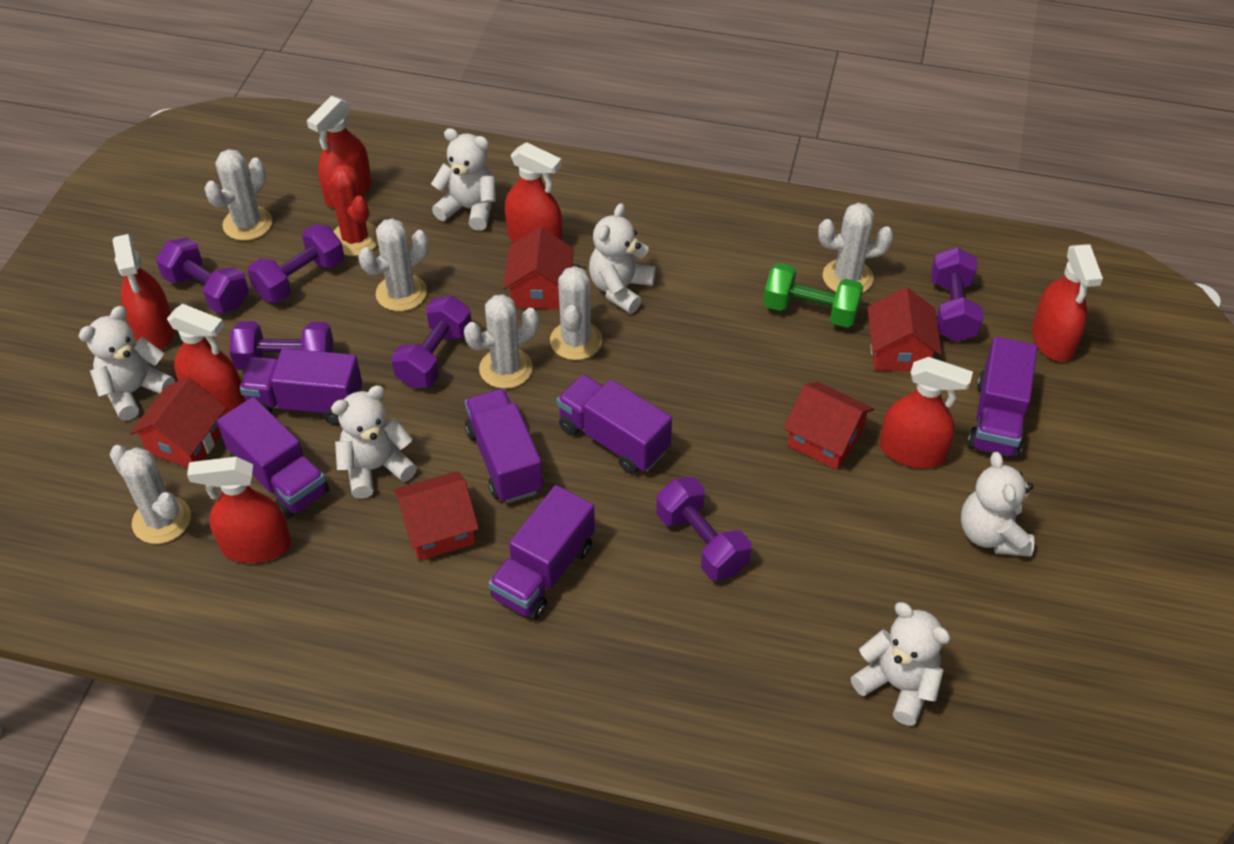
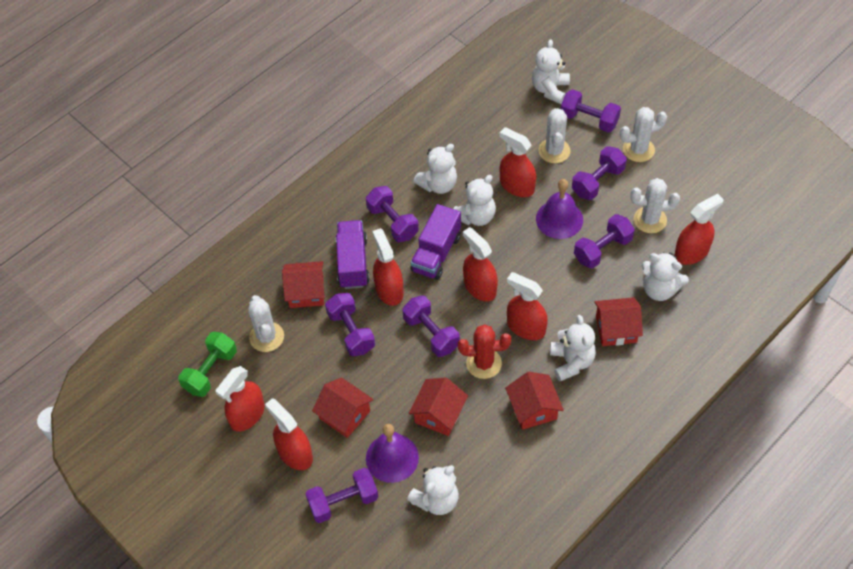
purple bell: 0 -> 2
purple dumbbell: 6 -> 7
purple truck: 6 -> 2
white cactus: 6 -> 4

